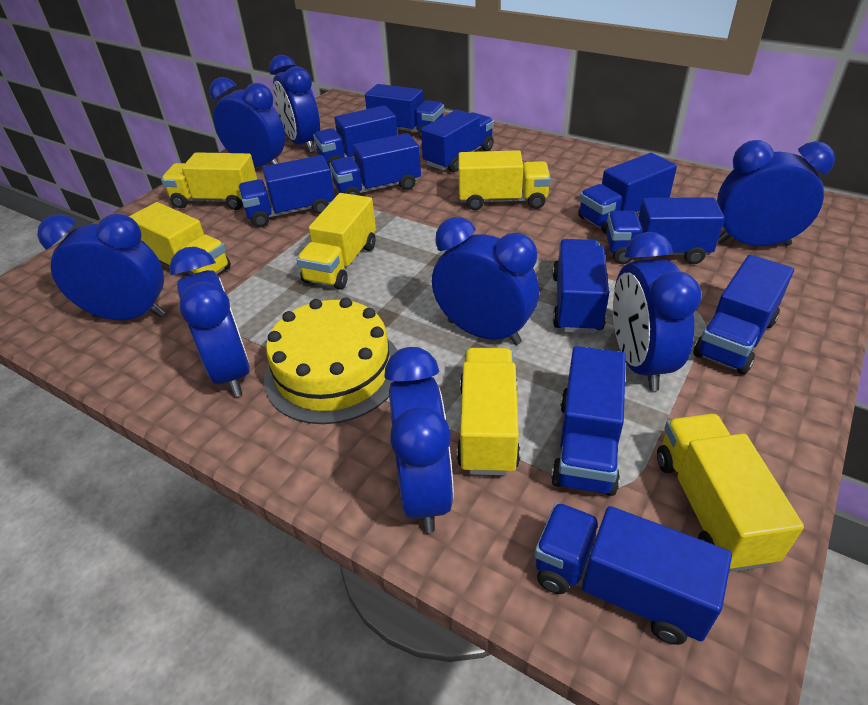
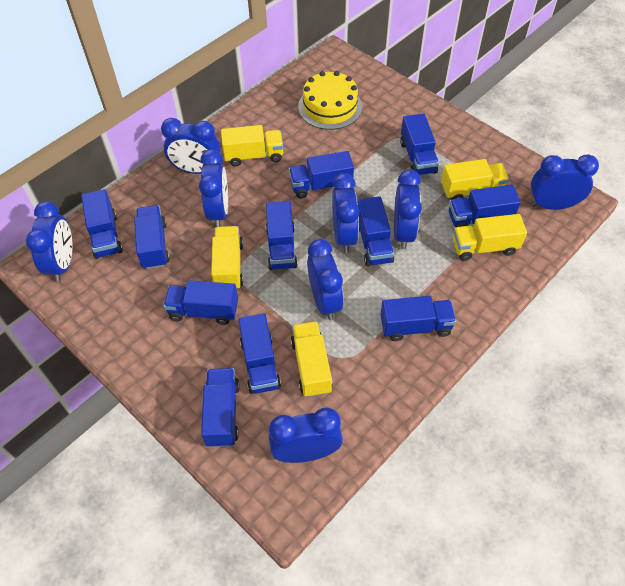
yellow truck: 6 -> 5

